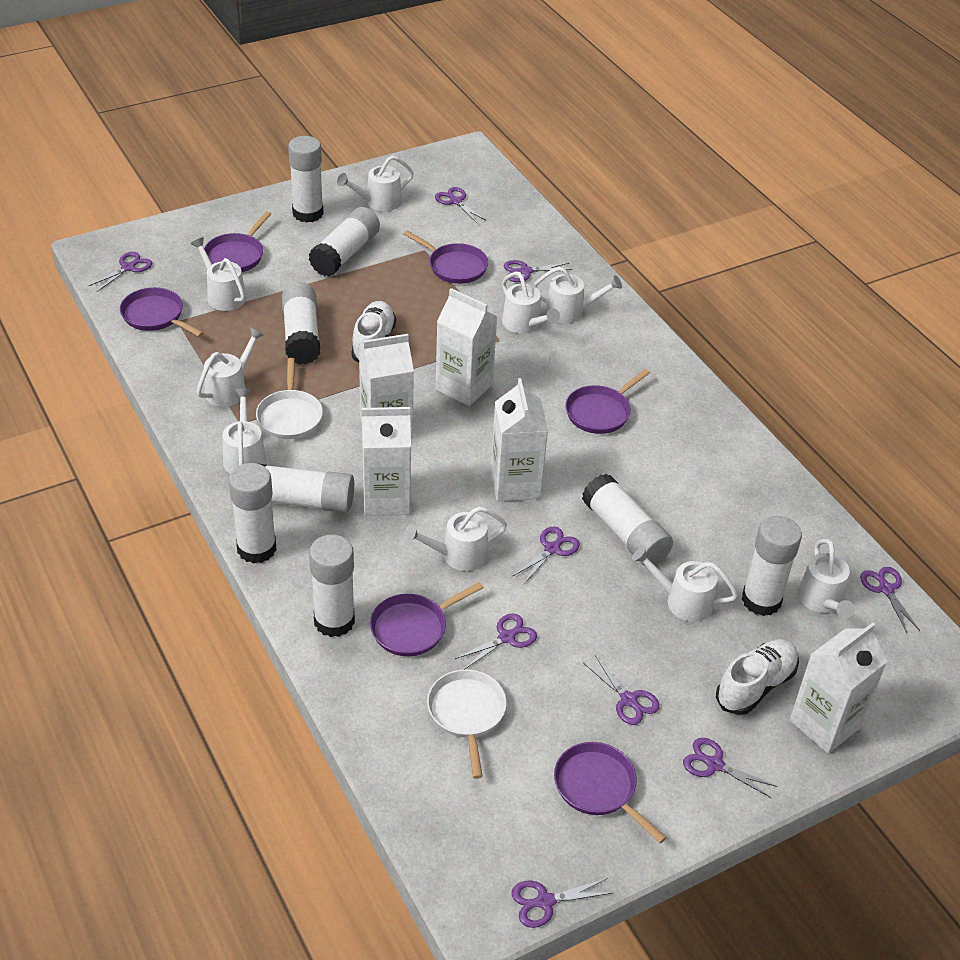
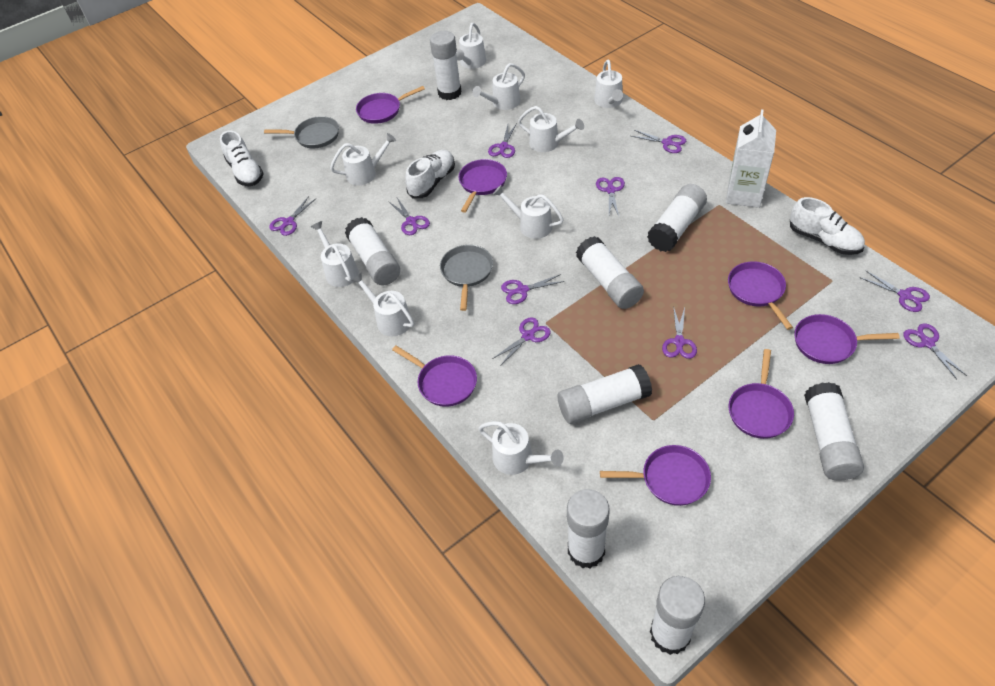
grey pan: 0 -> 2
purple pan: 6 -> 7
purple scissors: 9 -> 10
white carton: 5 -> 1
white pan: 2 -> 0
white shoe: 2 -> 3

